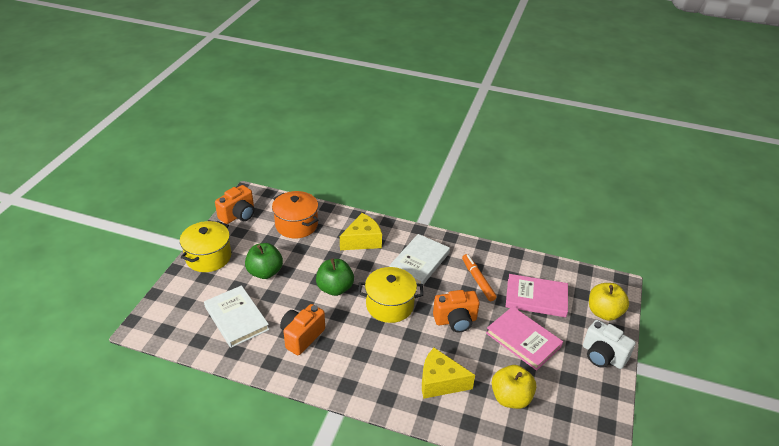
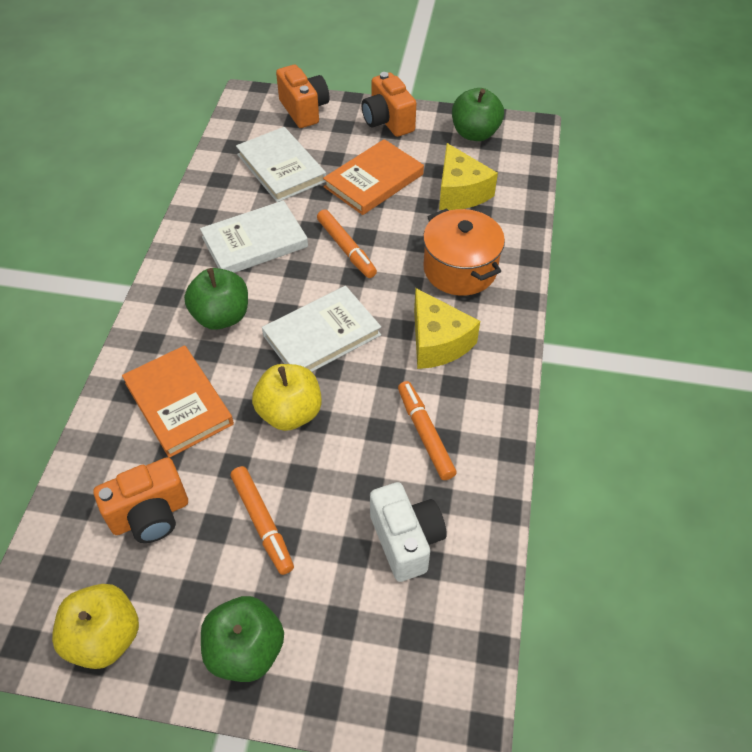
green apple: 2 -> 3
orange book: 0 -> 2
orange marker: 1 -> 3
pink book: 2 -> 0
white book: 2 -> 3
yellow pot: 2 -> 0

